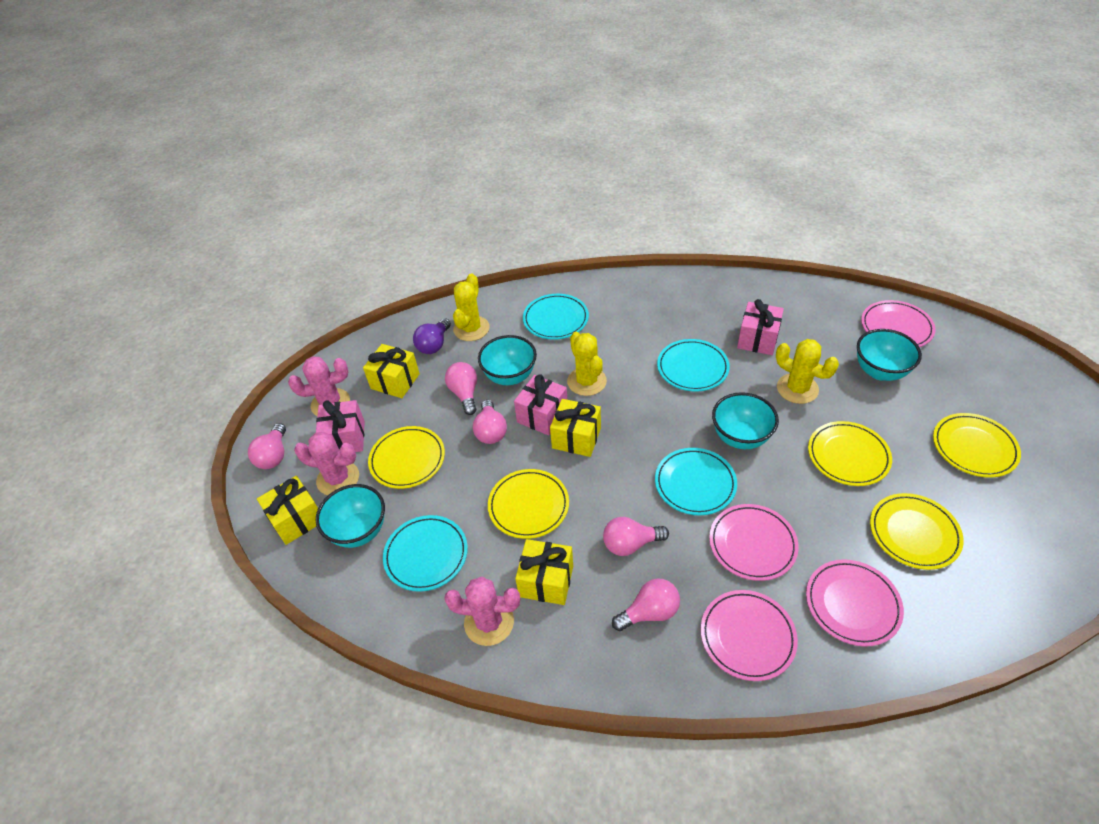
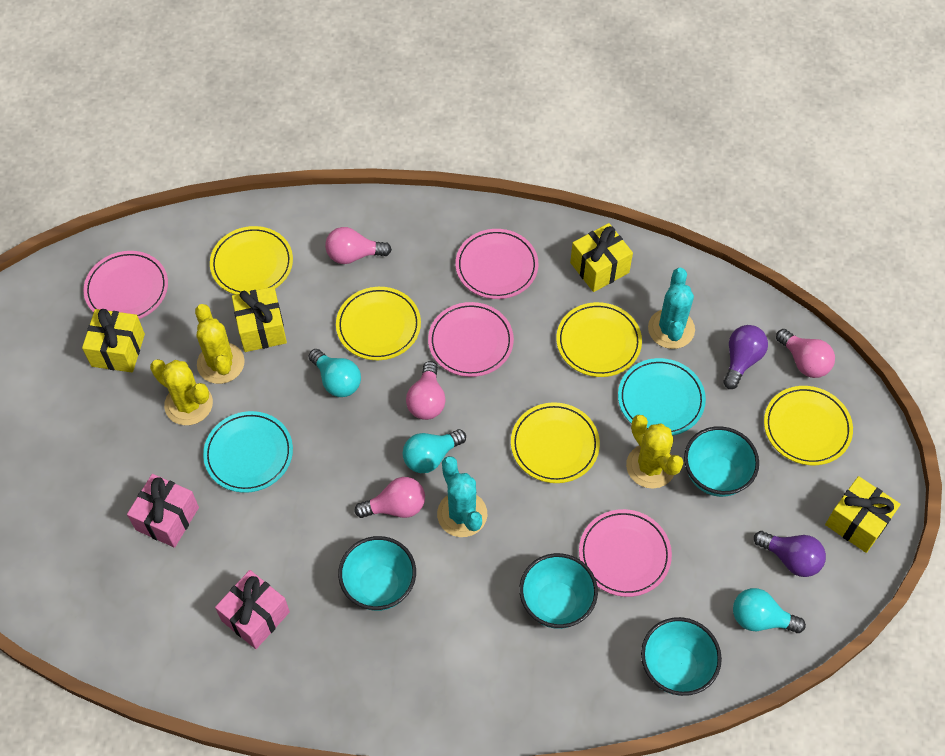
pink cactus: 3 -> 0
pink gift: 3 -> 2
pink light bulb: 5 -> 4
purple light bulb: 1 -> 2
turquoise cactus: 0 -> 2
turquoise light bulb: 0 -> 3
turquoise plate: 4 -> 2

